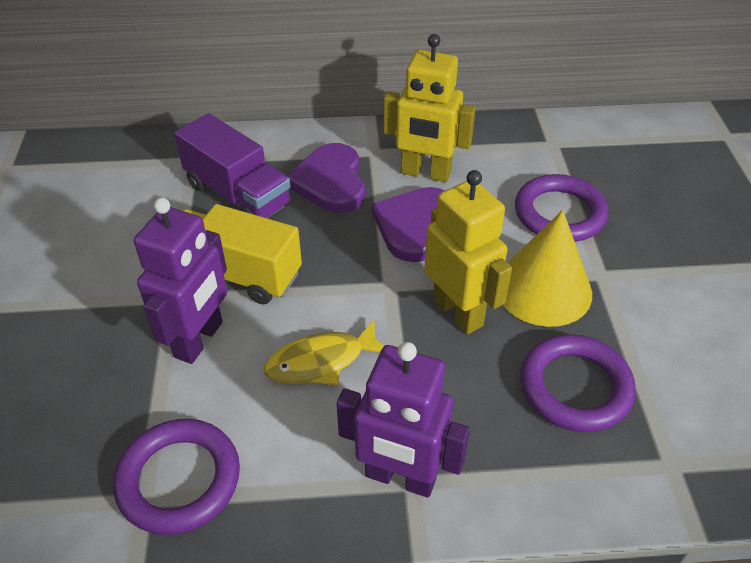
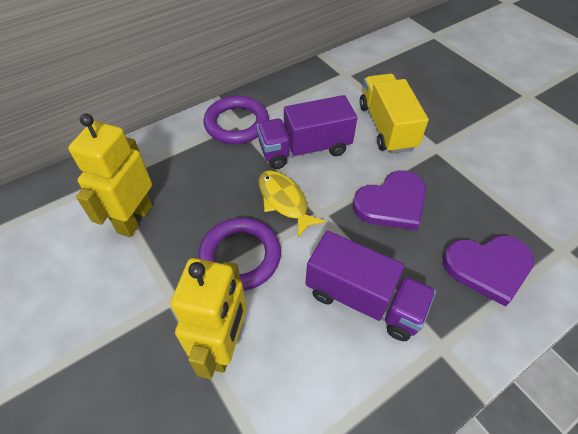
purple ring: 3 -> 2
purple robot: 2 -> 0
purple truck: 1 -> 2
yellow cone: 1 -> 0

